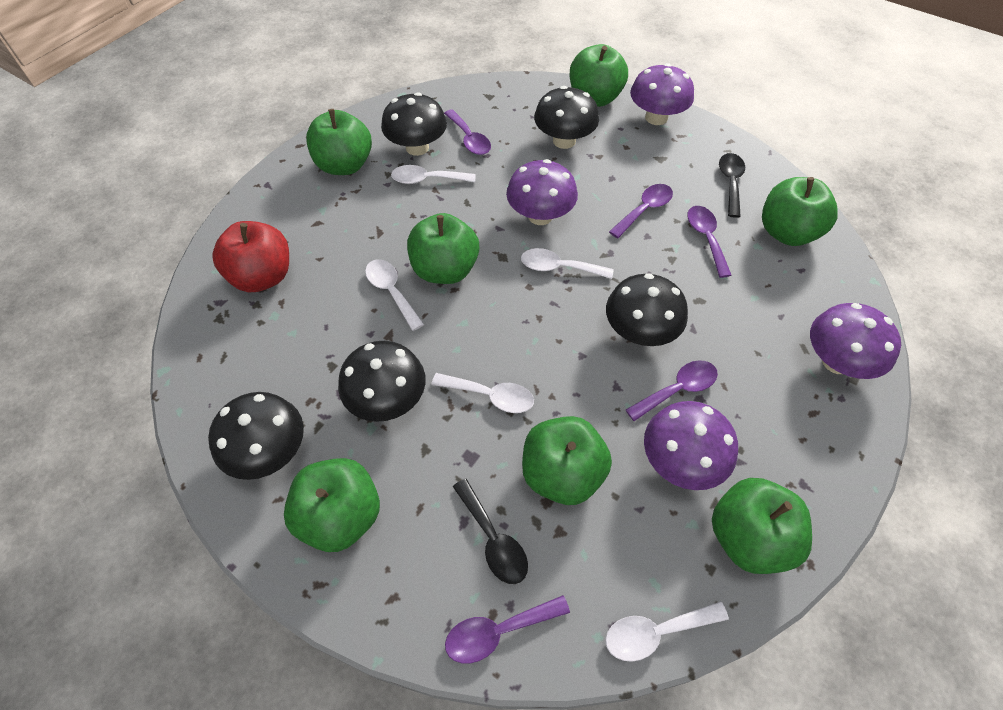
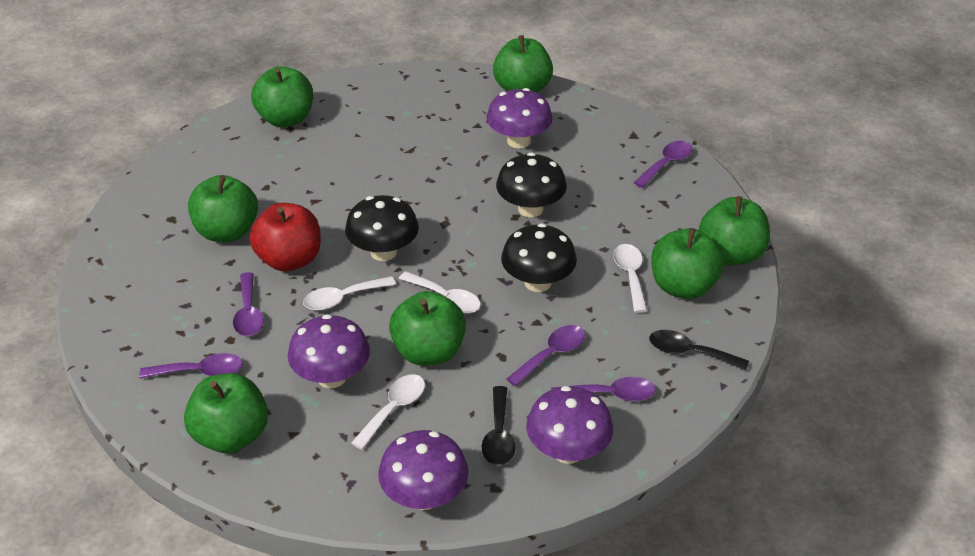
black mushroom: 5 -> 3
white spoon: 5 -> 4

